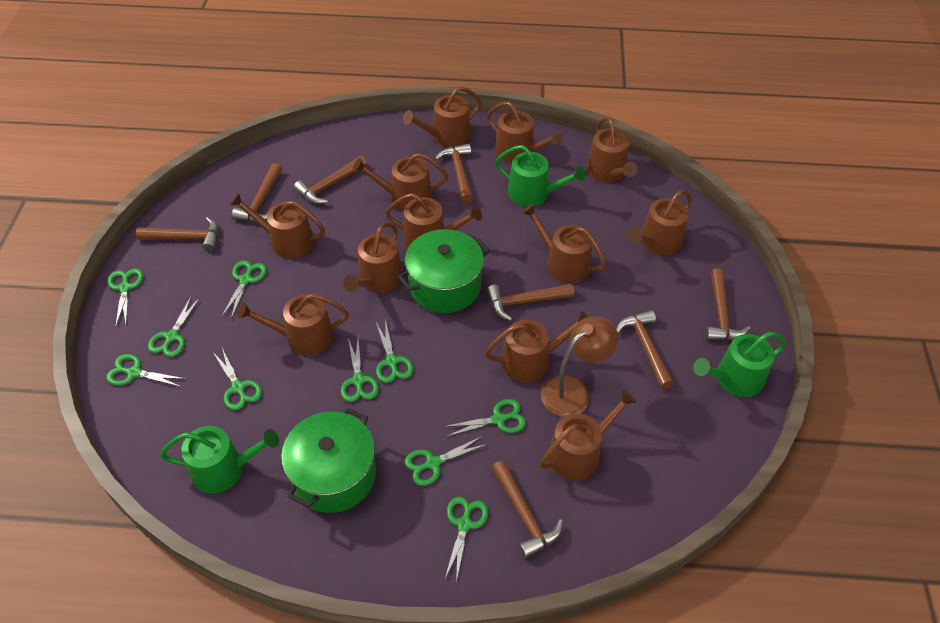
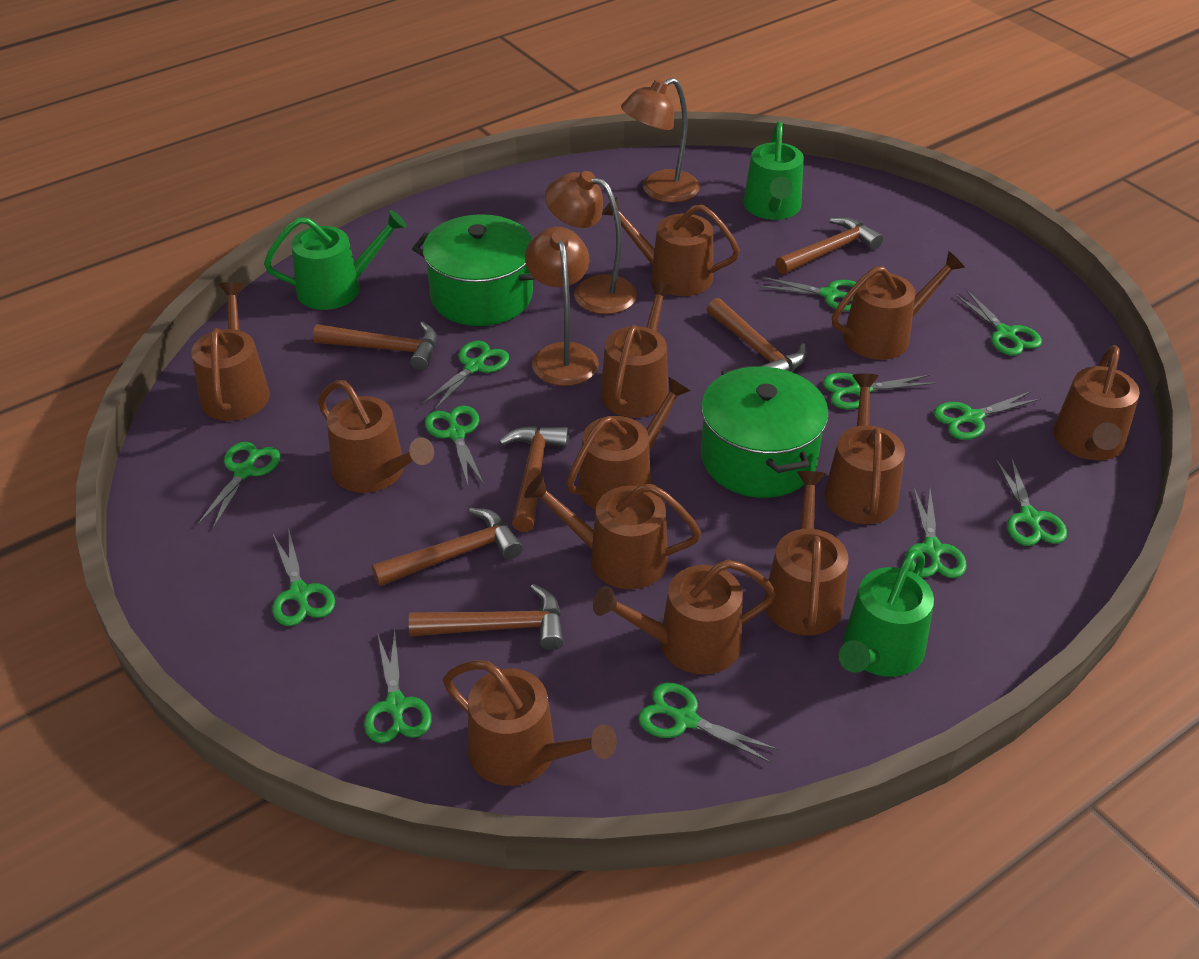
brown hammer: 8 -> 6
brown lamp: 1 -> 3
green scissors: 10 -> 12

